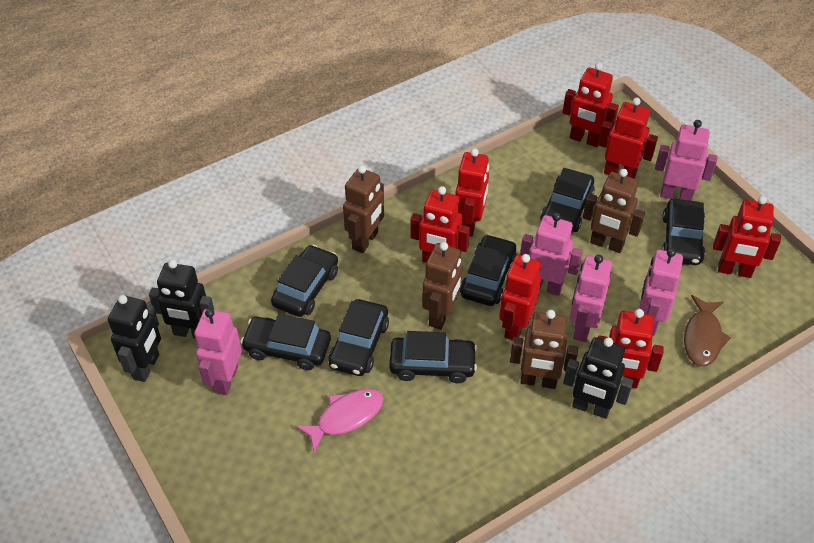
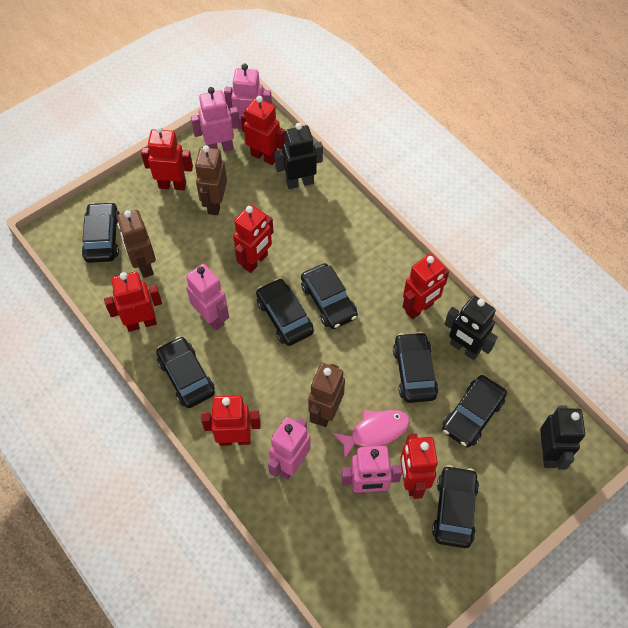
brown fish: 1 -> 0
brown robot: 4 -> 3

